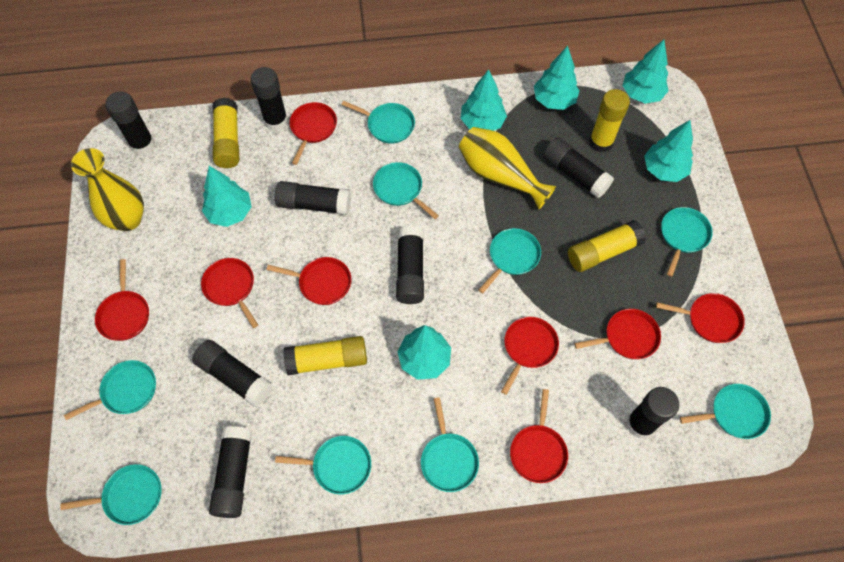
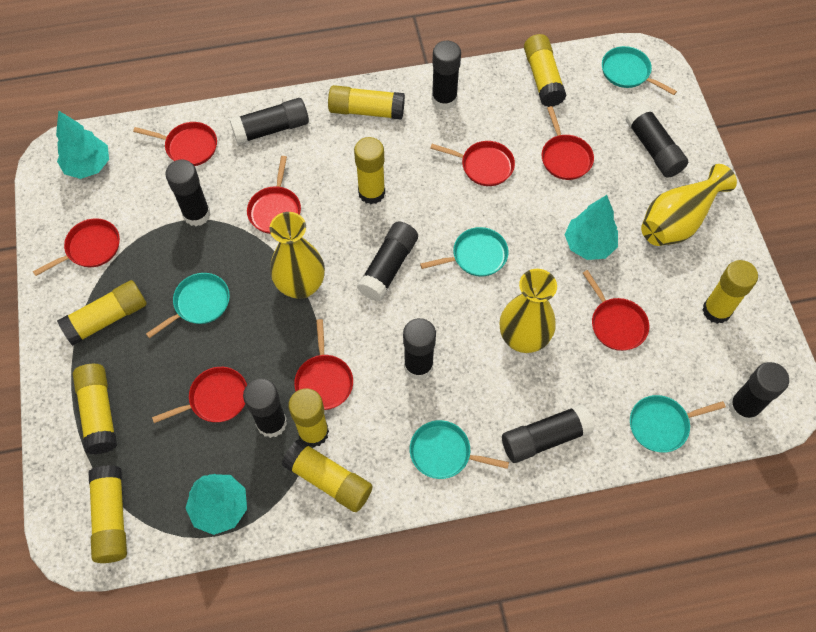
black glue stick: 8 -> 9
turquoise pan: 9 -> 5
turquoise tree: 6 -> 3
yellow glue stick: 4 -> 9
yellow vase: 2 -> 3

